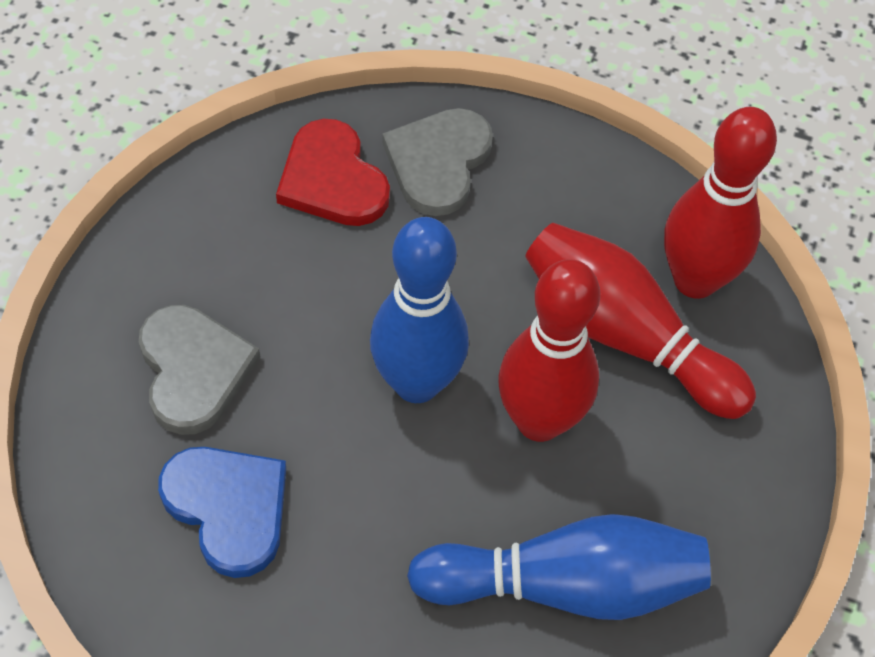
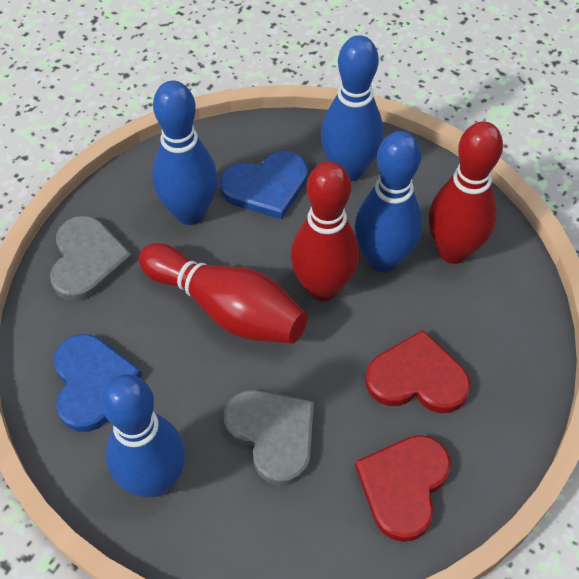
blue bowling pin: 2 -> 4
blue heart: 1 -> 2
red heart: 1 -> 2

